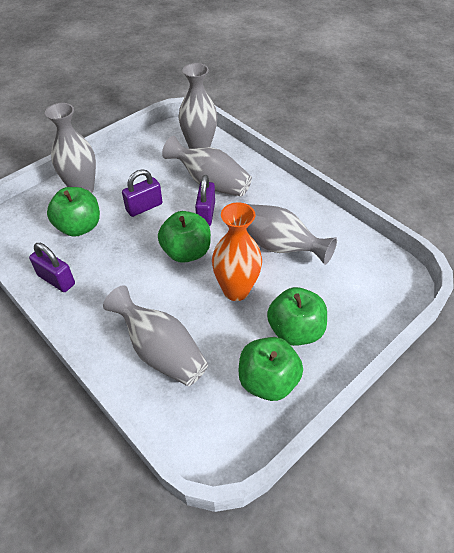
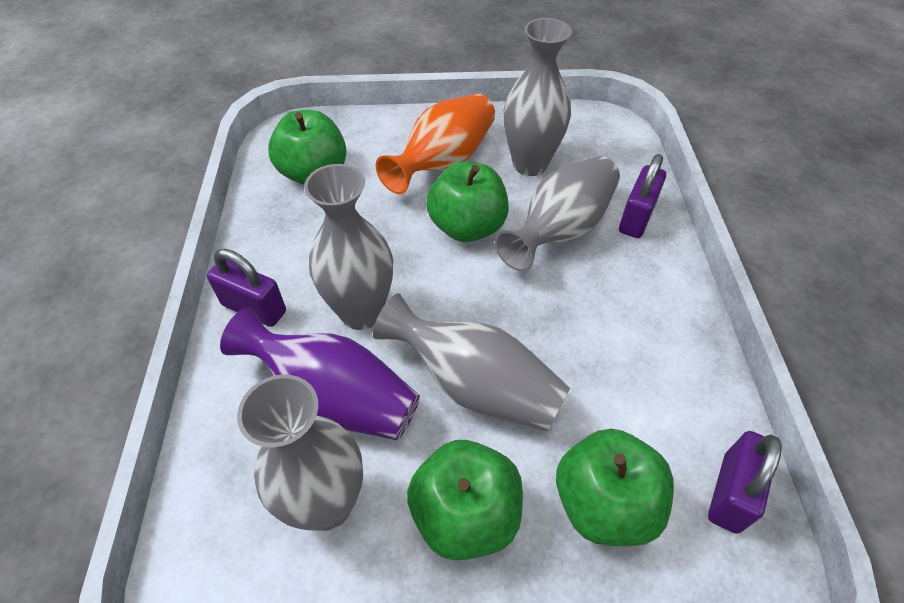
purple vase: 0 -> 1

